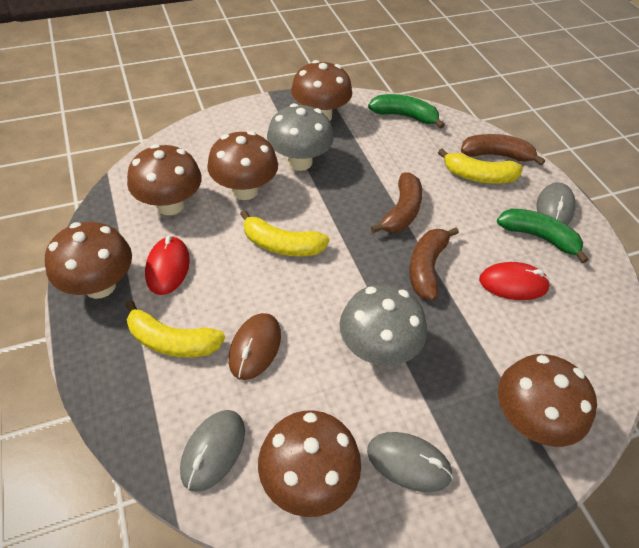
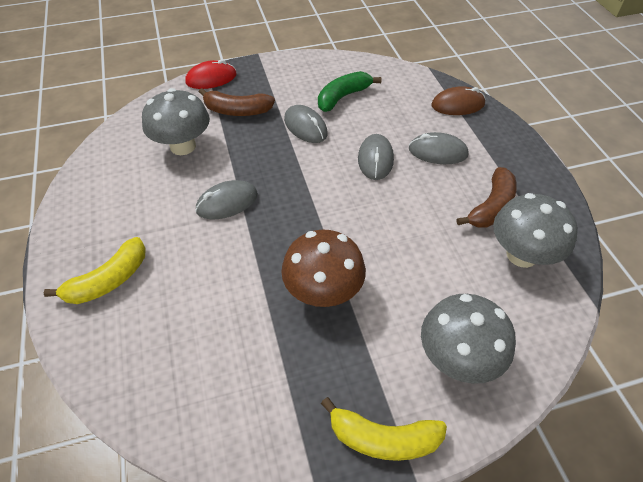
brown banana: 3 -> 2
brown mushroom: 6 -> 1
green banana: 2 -> 1
grey mouse: 3 -> 4
grey mushroom: 2 -> 3
red mouse: 2 -> 1
yellow banana: 3 -> 2

